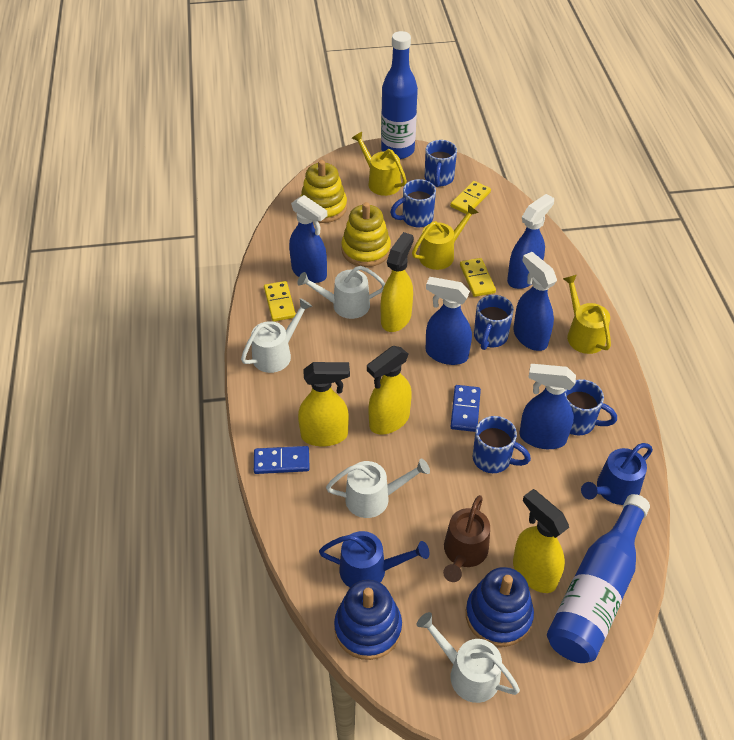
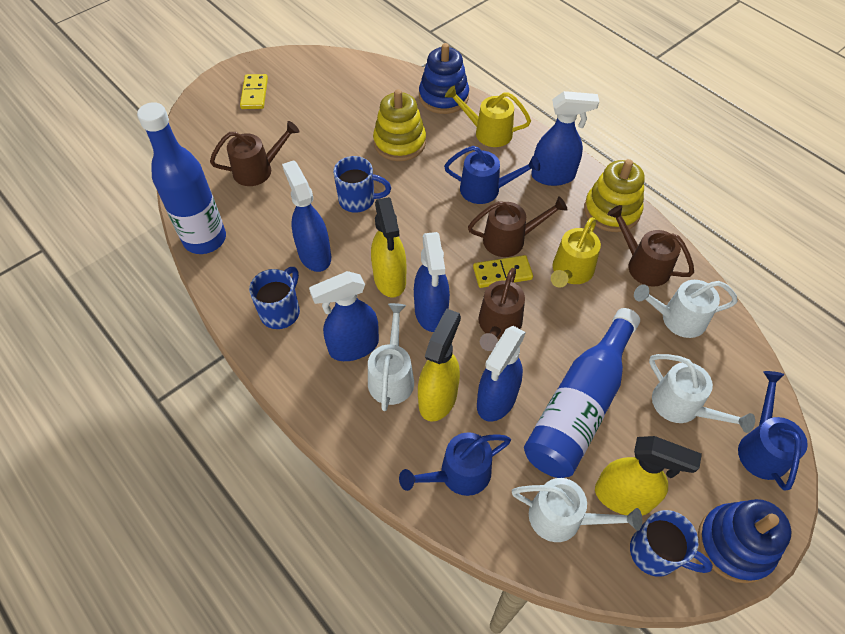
blue domino: 2 -> 0
blue mug: 5 -> 3
blue watering can: 2 -> 3
brown watering can: 1 -> 4
yellow domino: 3 -> 2
yellow spray bottle: 4 -> 3
yellow watering can: 3 -> 2

